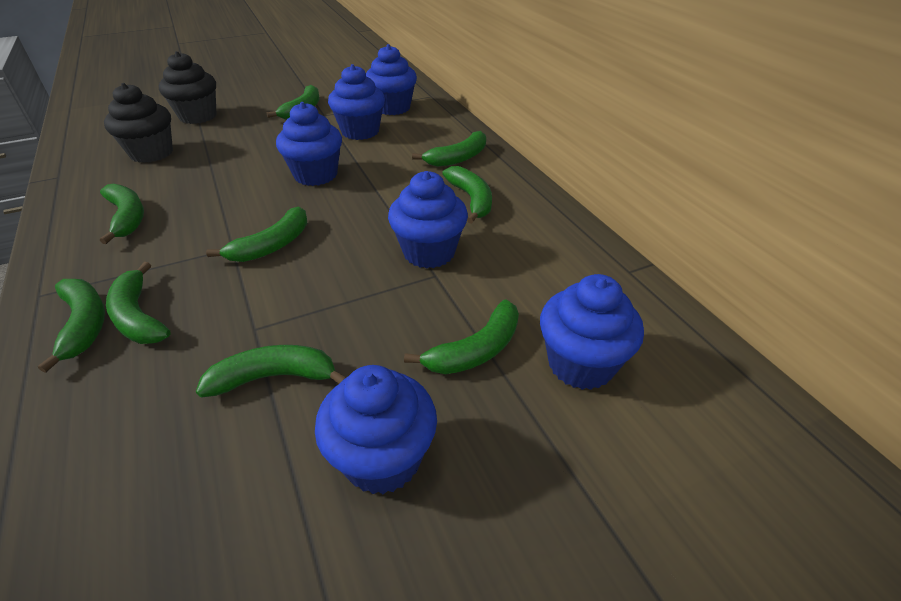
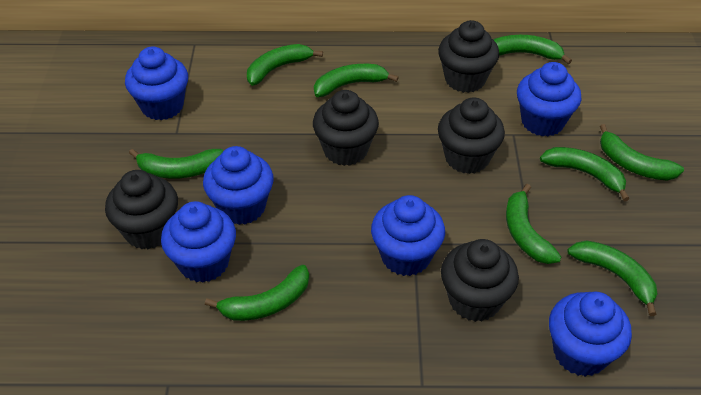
black cupcake: 2 -> 5

